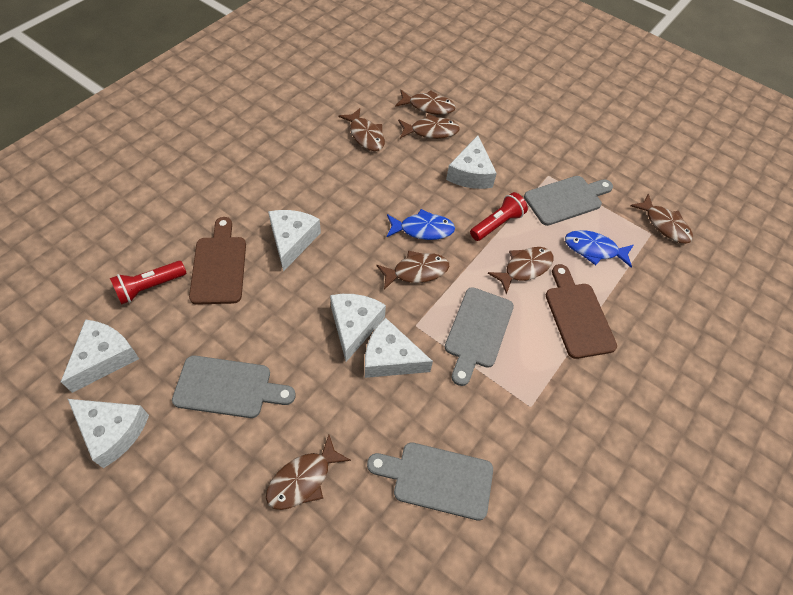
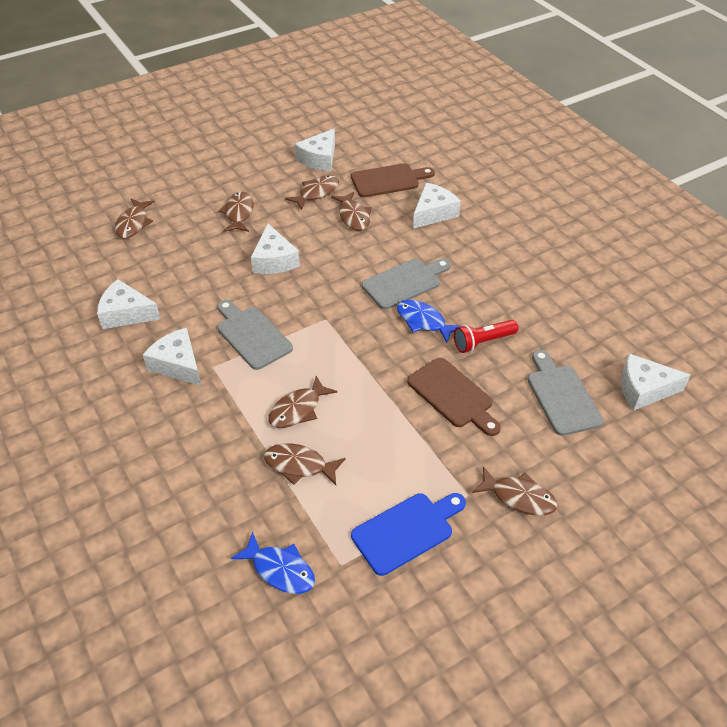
blue cutting board: 0 -> 1
grey cutting board: 4 -> 3
red flashlight: 2 -> 1

